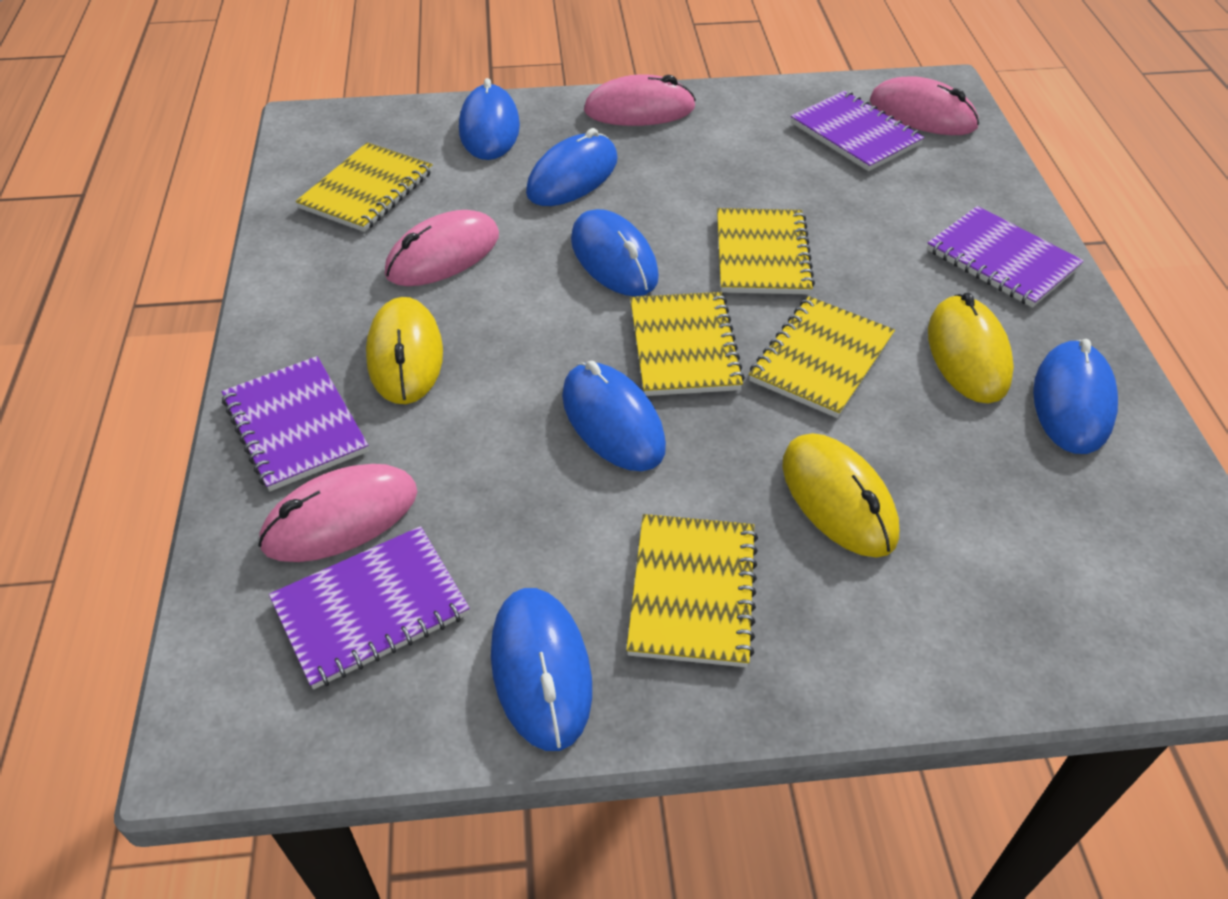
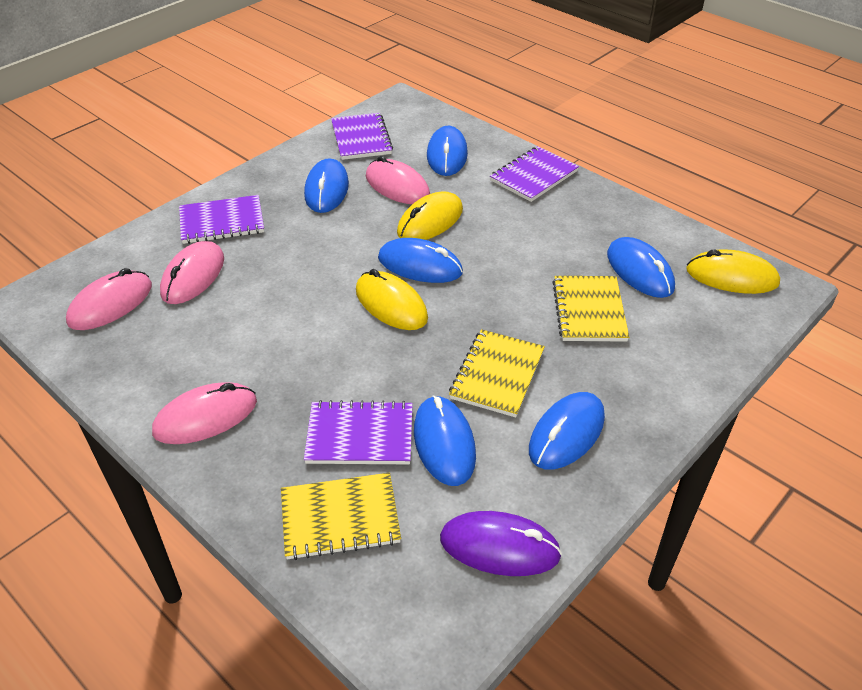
purple mouse: 0 -> 1
yellow notebook: 5 -> 3

